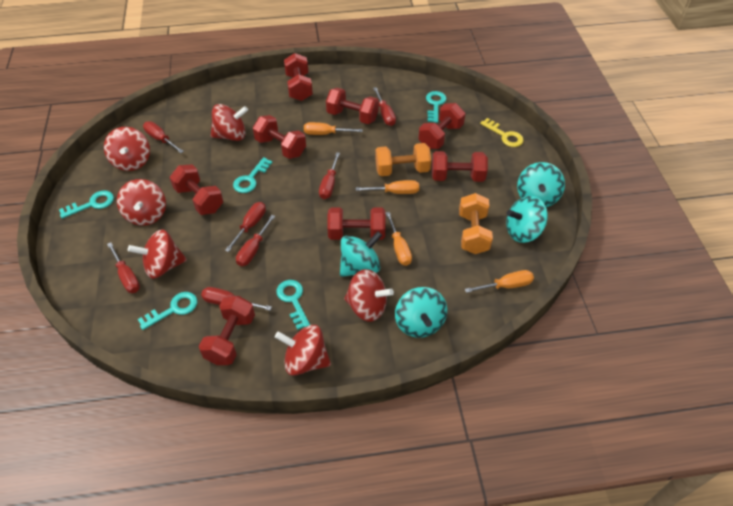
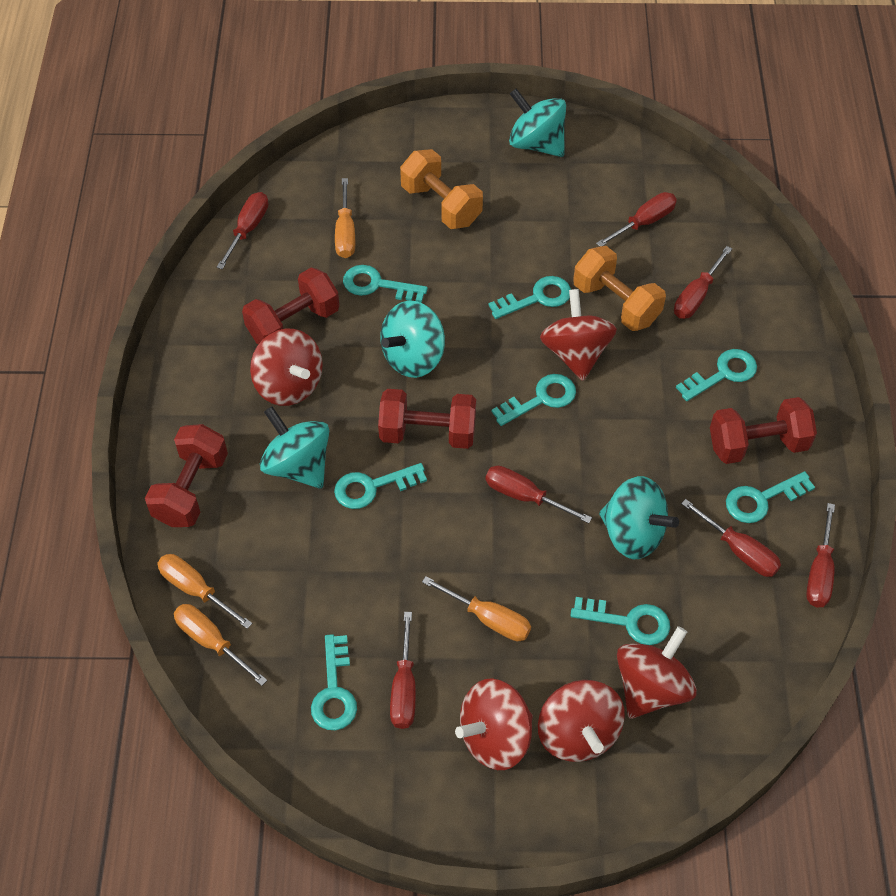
red dumbbell: 8 -> 4
red spinning top: 6 -> 5
turquoise key: 5 -> 8
yellow key: 1 -> 0

